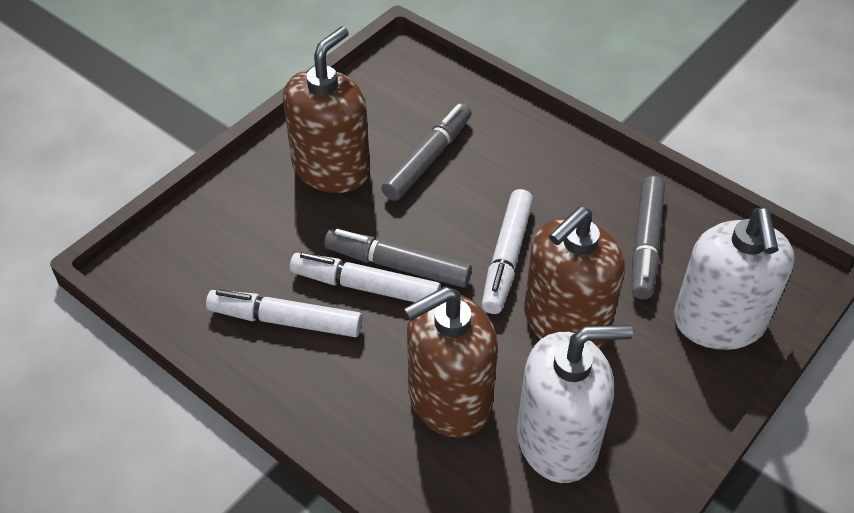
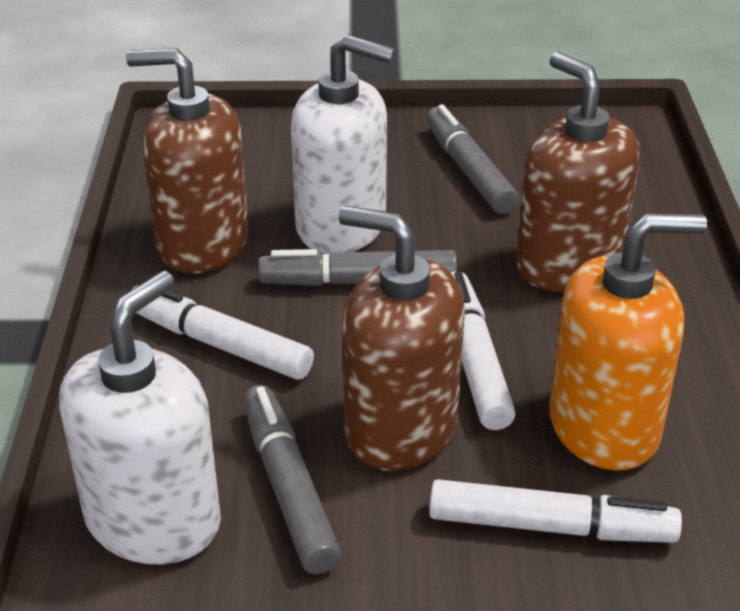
orange soap dispenser: 0 -> 1

